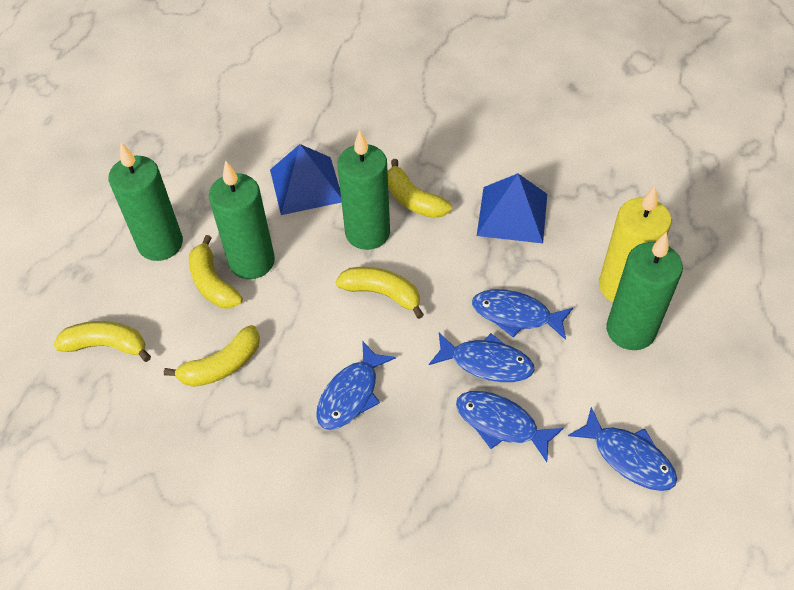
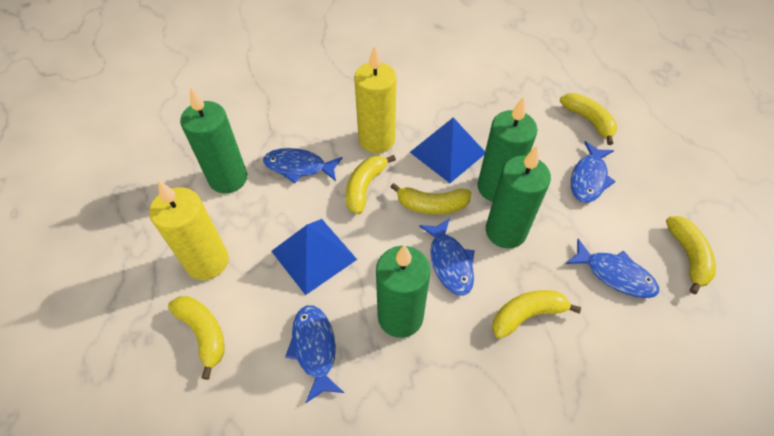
yellow banana: 5 -> 6
yellow candle: 1 -> 2

